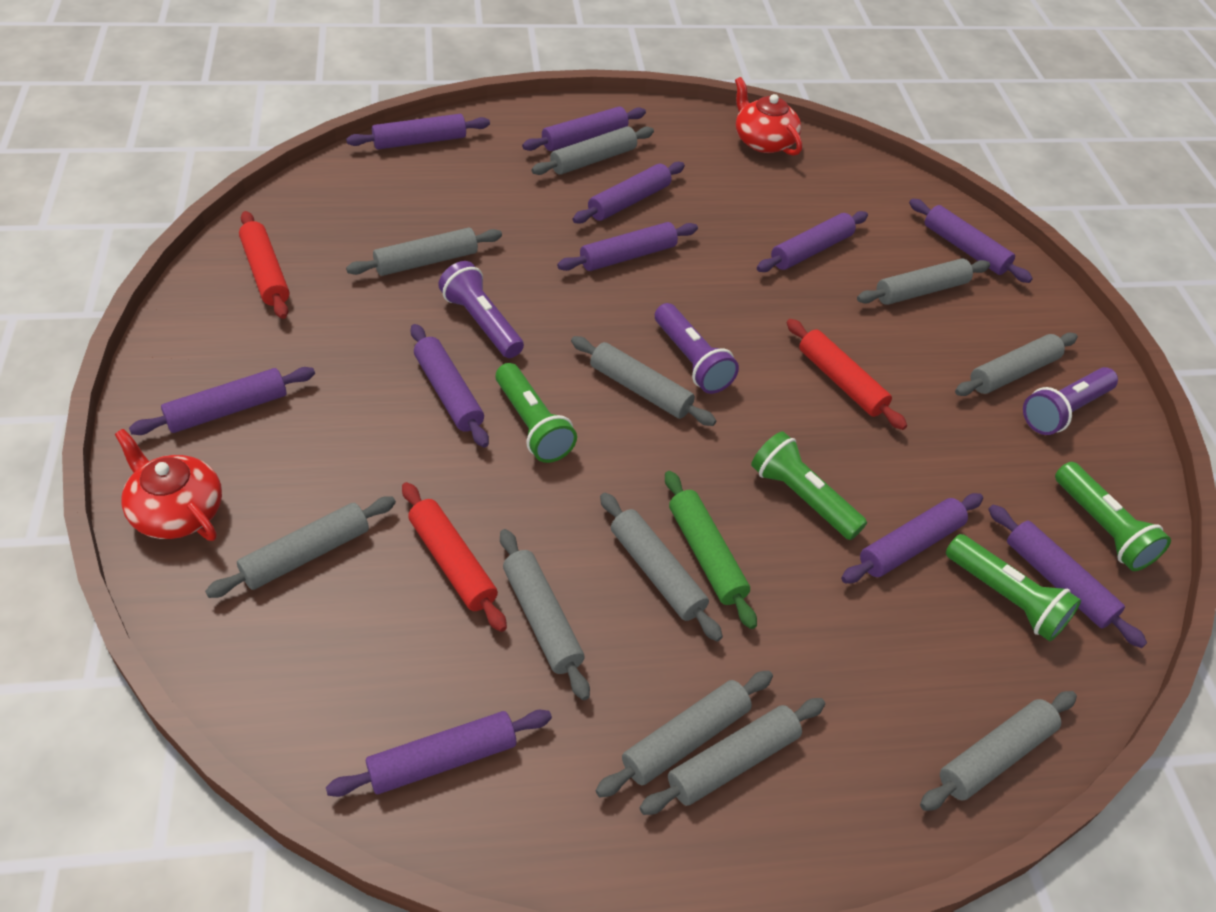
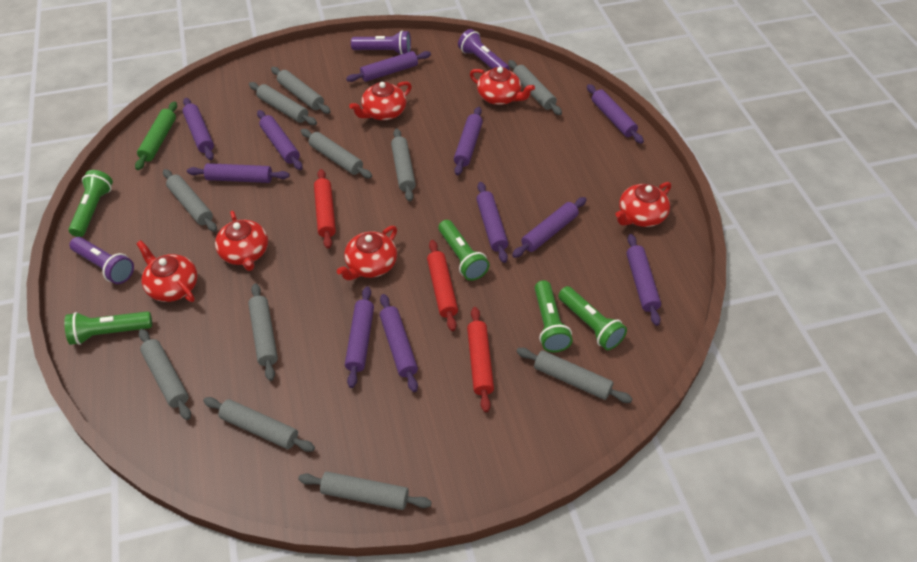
green flashlight: 4 -> 5
red teapot: 2 -> 6

